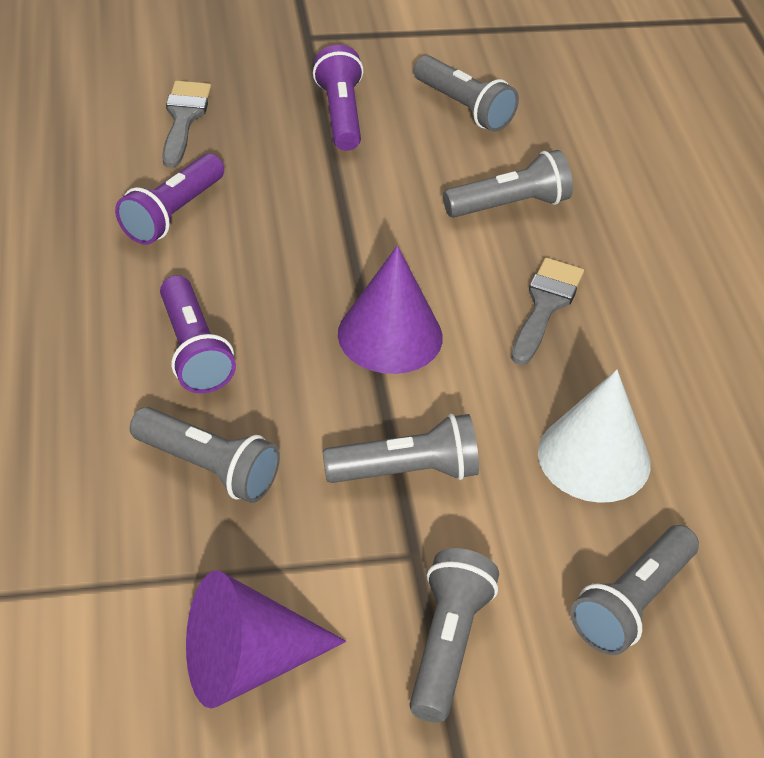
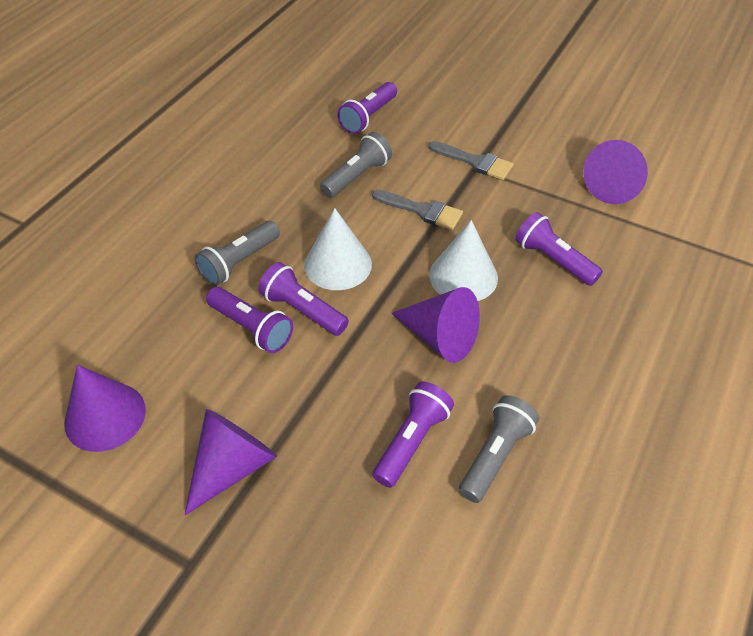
grey flashlight: 6 -> 3
purple cone: 2 -> 4
purple flashlight: 3 -> 5
white cone: 1 -> 2

